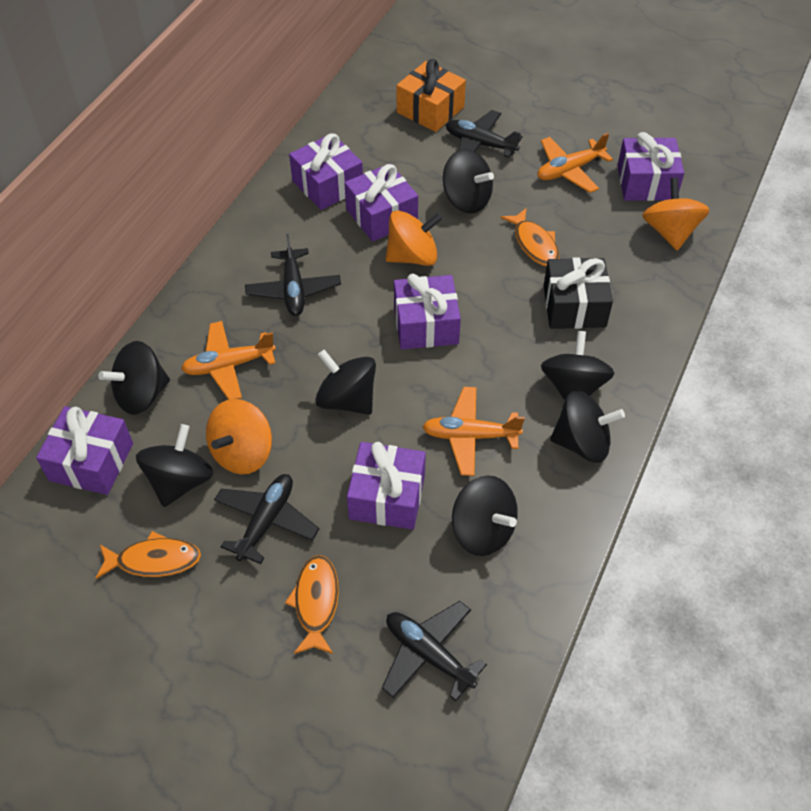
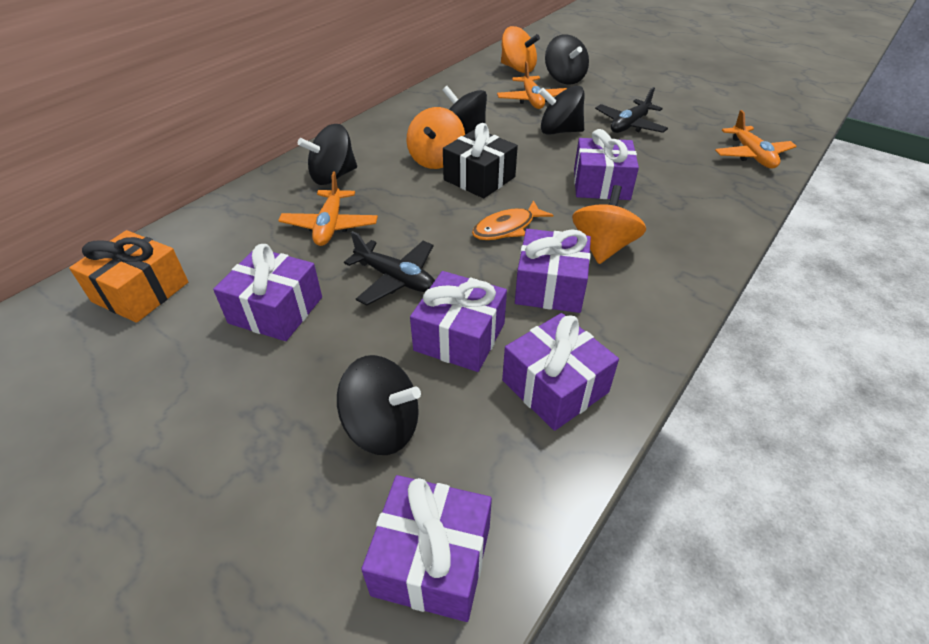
black plane: 4 -> 2
black spinning top: 7 -> 5
orange fish: 3 -> 1

